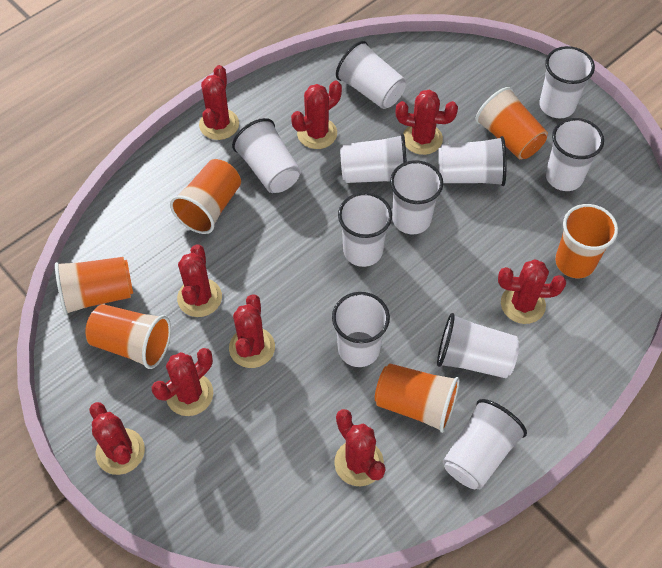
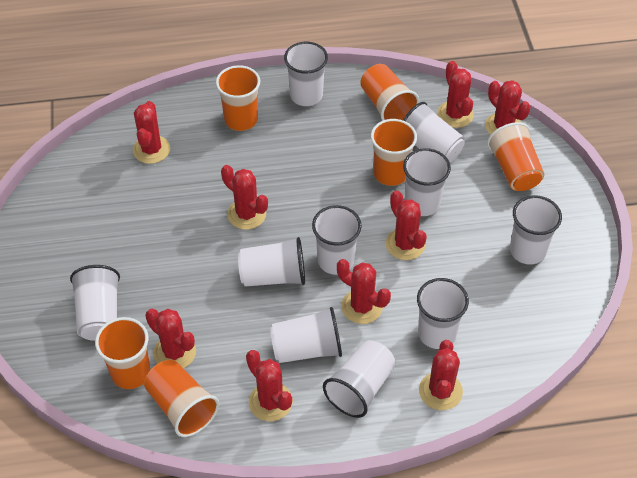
white cup: 11 -> 10

